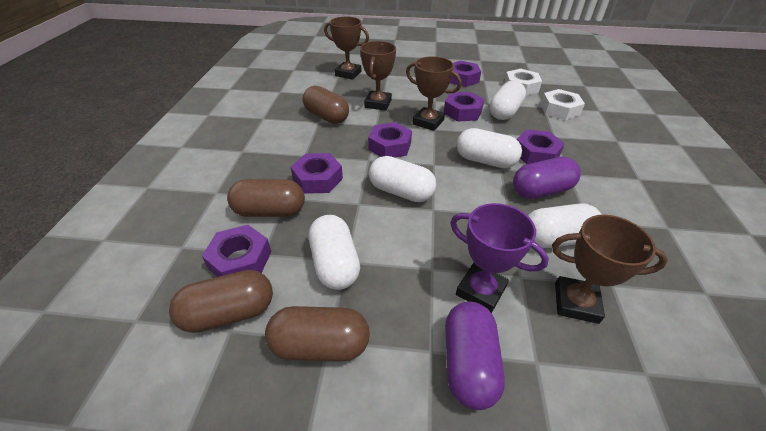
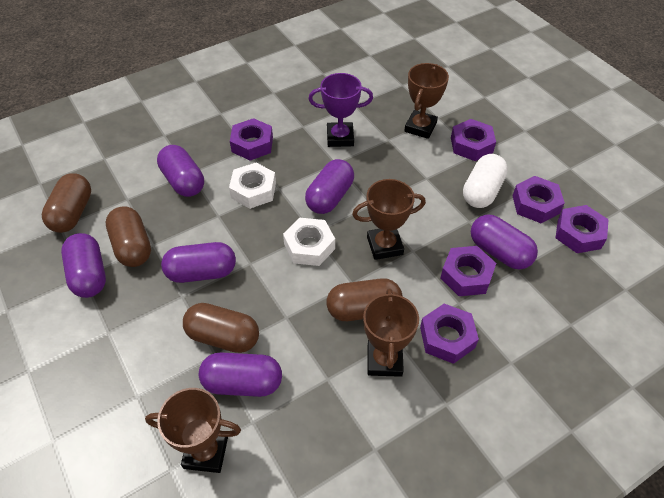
purple capsule: 2 -> 6
white capsule: 5 -> 1

